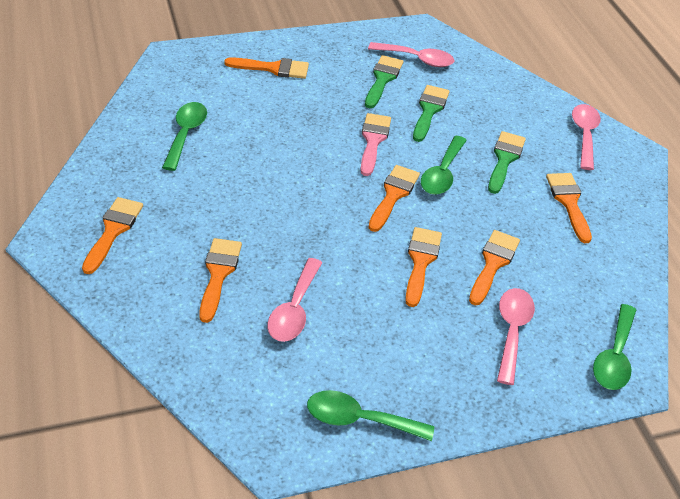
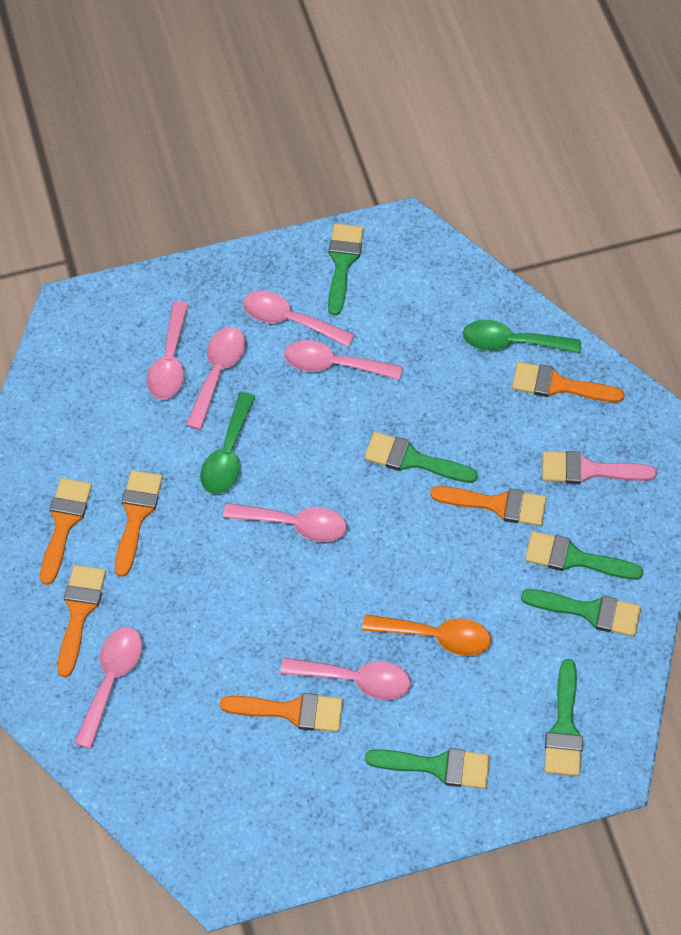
green brush: 3 -> 6
green spoon: 4 -> 2
orange brush: 7 -> 6
orange spoon: 0 -> 1
pink spoon: 4 -> 7

